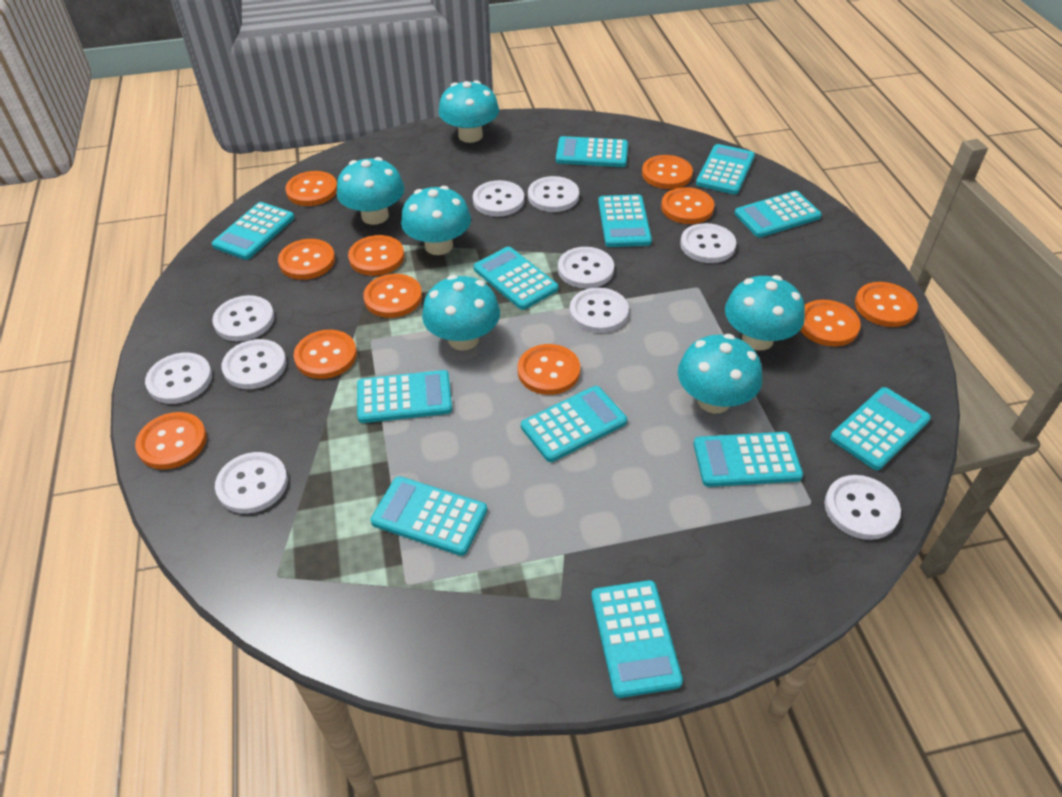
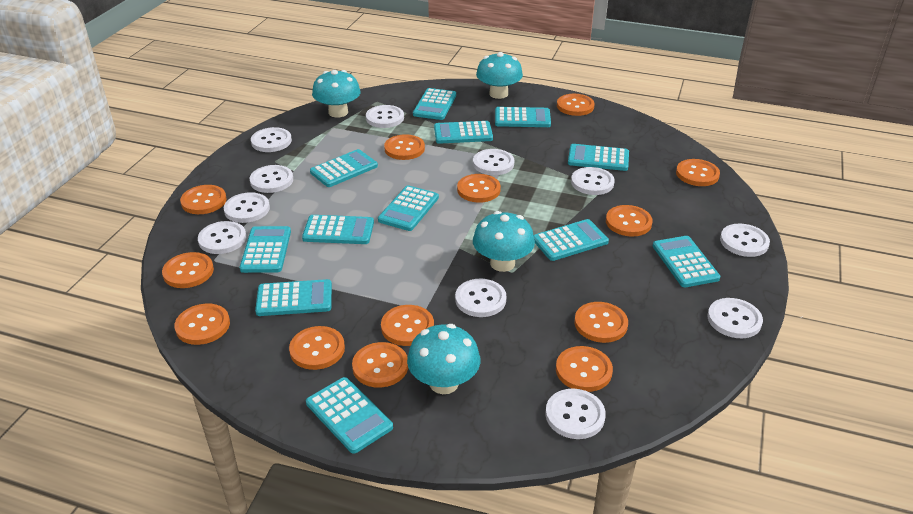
orange button: 11 -> 13
turquoise mushroom: 6 -> 4
white button: 10 -> 11

